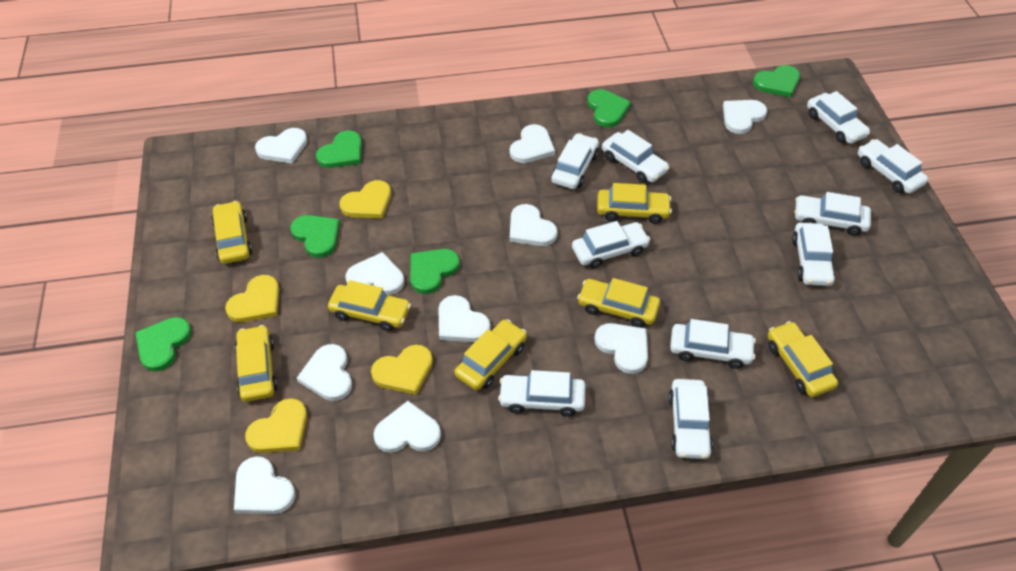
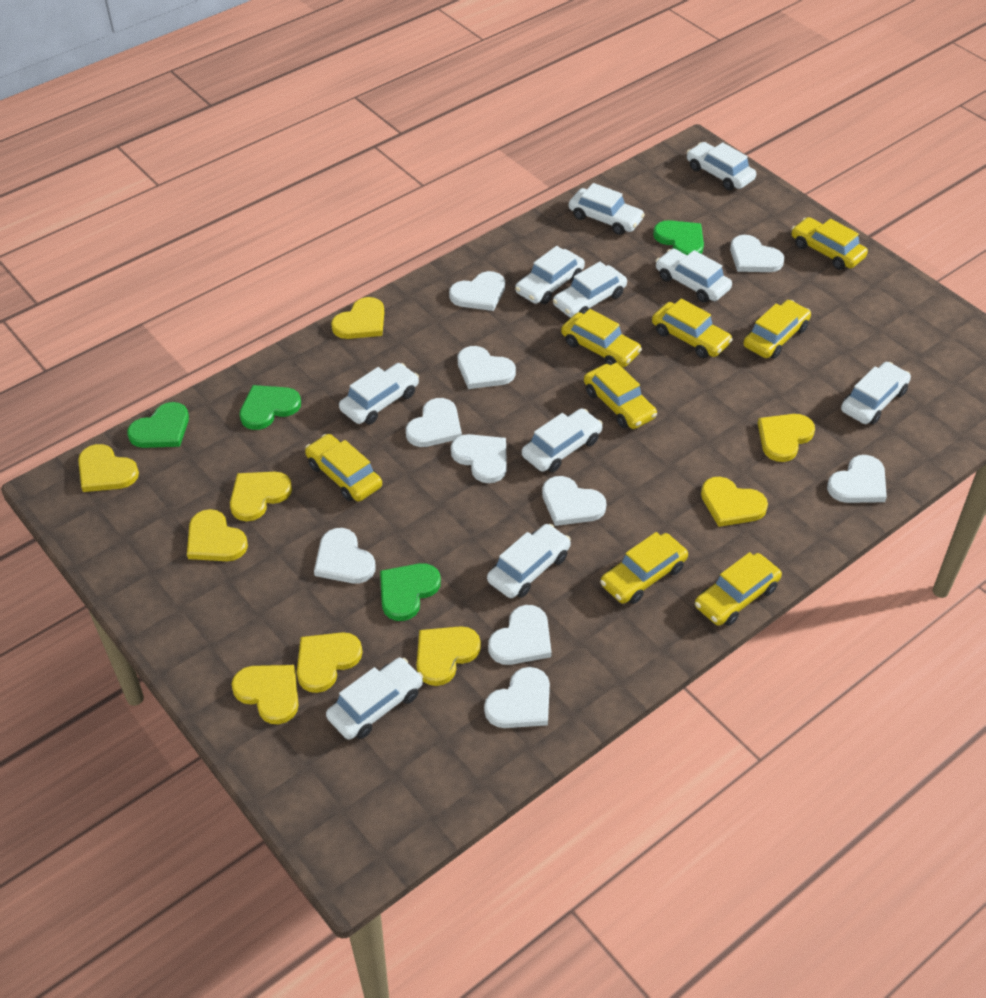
green heart: 6 -> 4
yellow car: 7 -> 8
yellow heart: 4 -> 9

